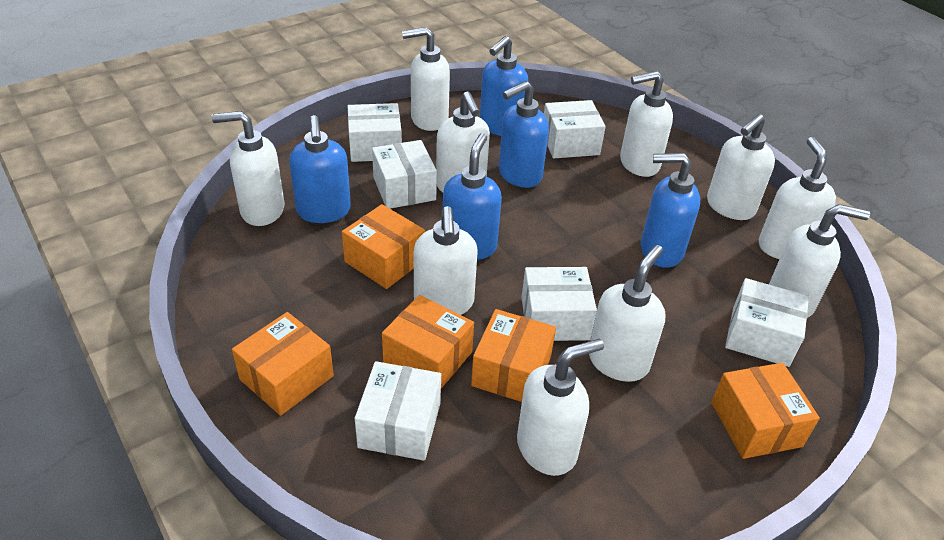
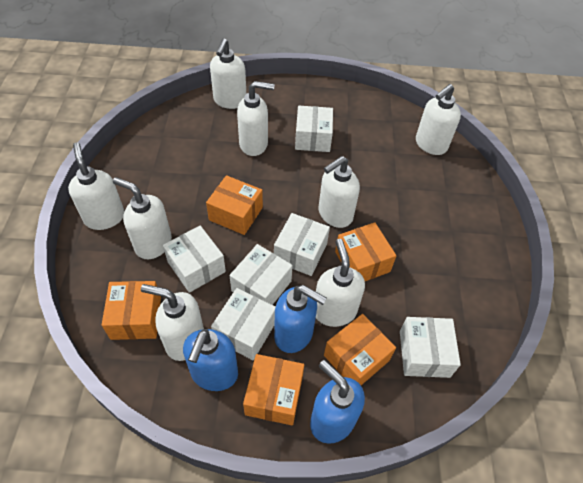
blue soap dispenser: 5 -> 3
white soap dispenser: 10 -> 8

